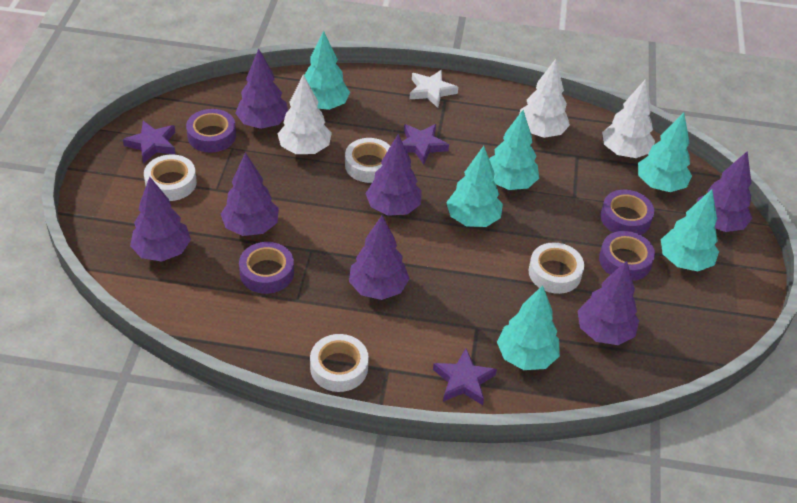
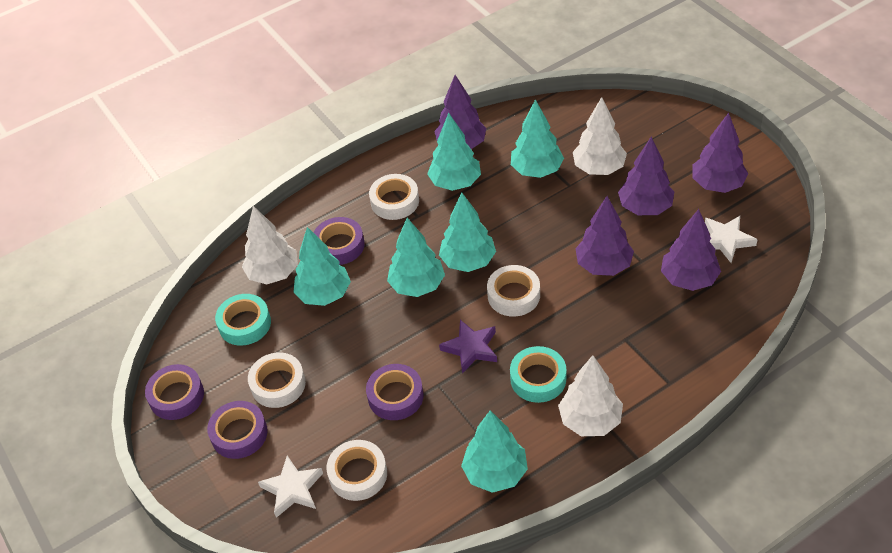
purple star: 3 -> 1
purple tree: 7 -> 5
turquoise tape: 0 -> 2
white star: 1 -> 2

